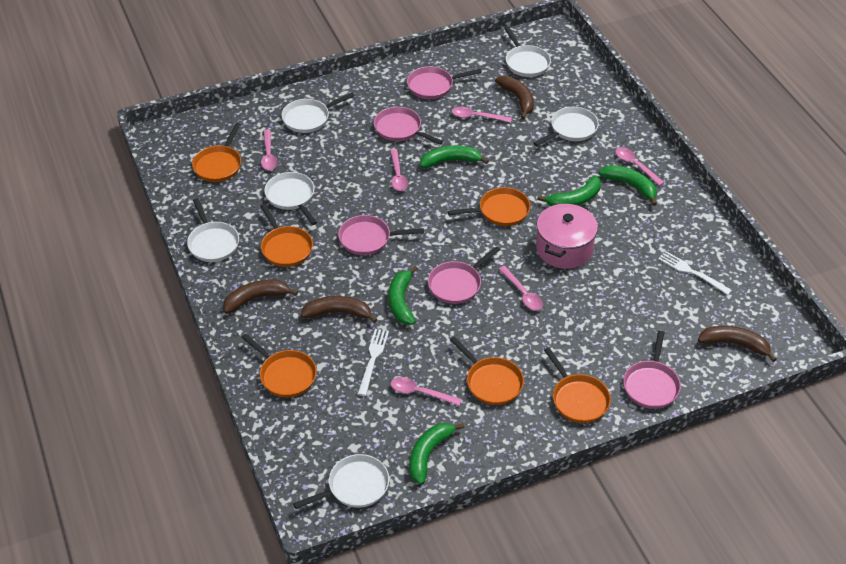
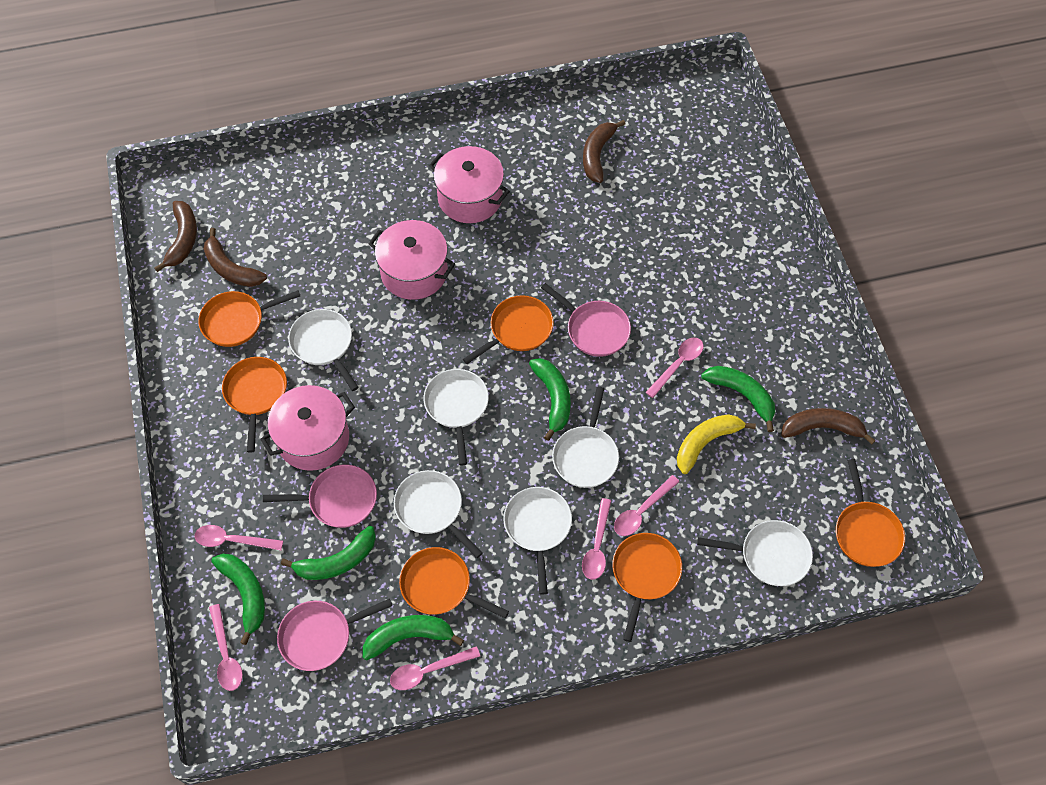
pink pan: 5 -> 3
pink pot: 1 -> 3
white fork: 2 -> 0
yellow banana: 0 -> 1

